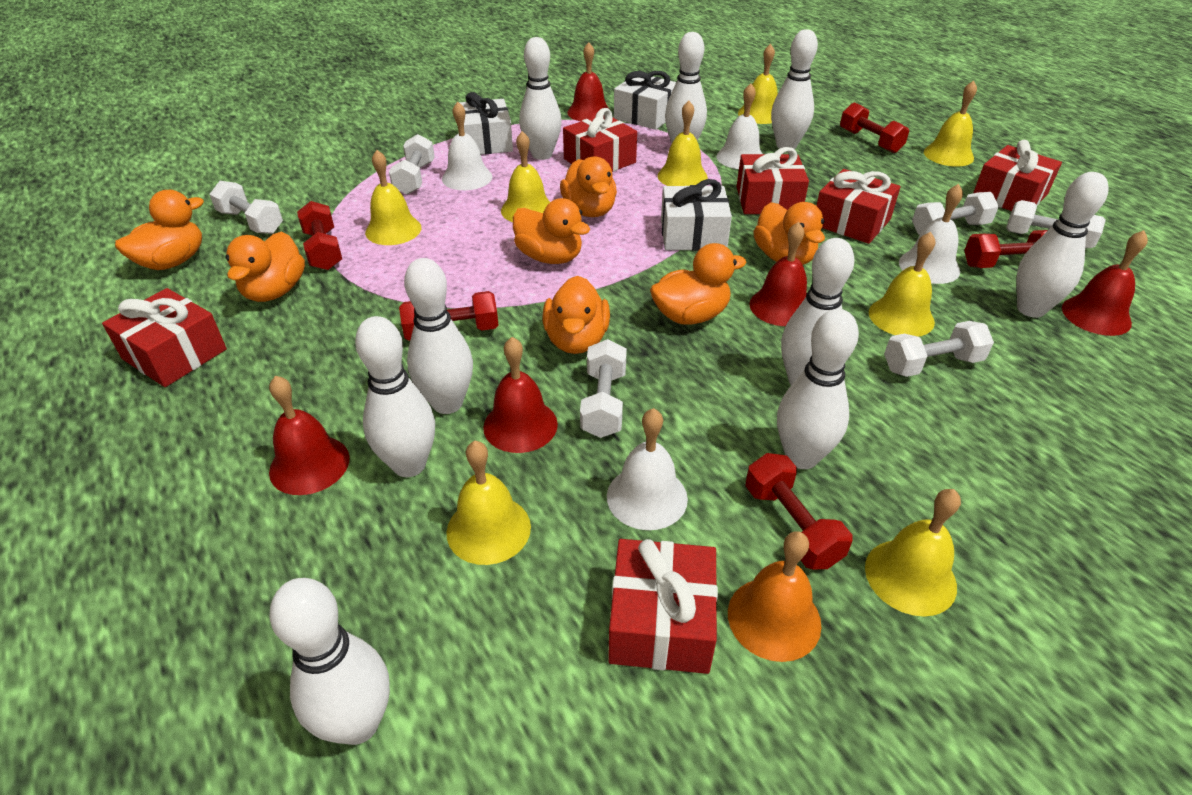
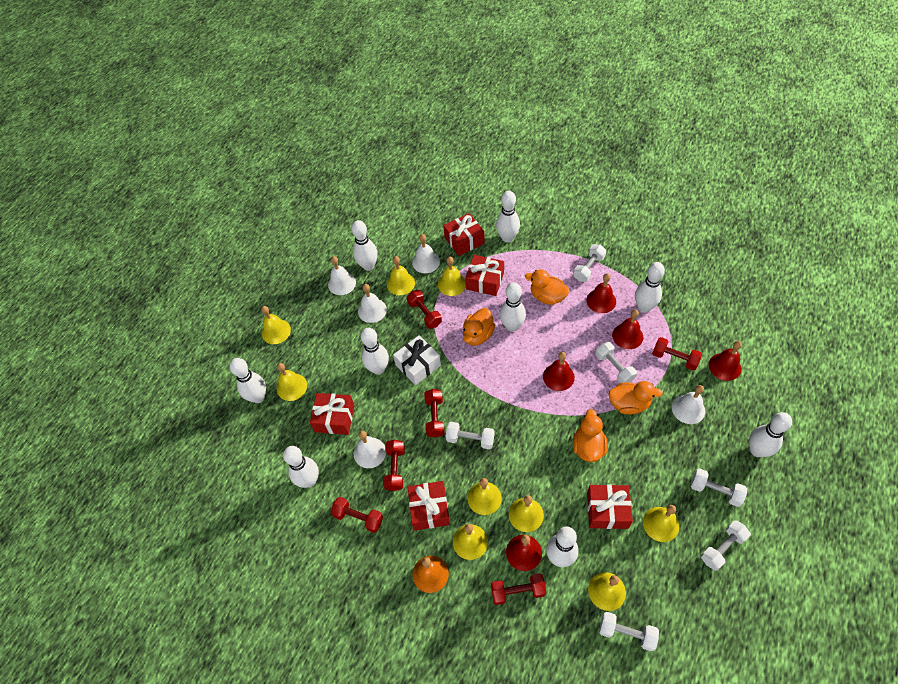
orange duck: 7 -> 4
red dumbbell: 5 -> 6
red gift: 6 -> 5
white bell: 4 -> 5
white gift: 3 -> 1
yellow bell: 8 -> 9

